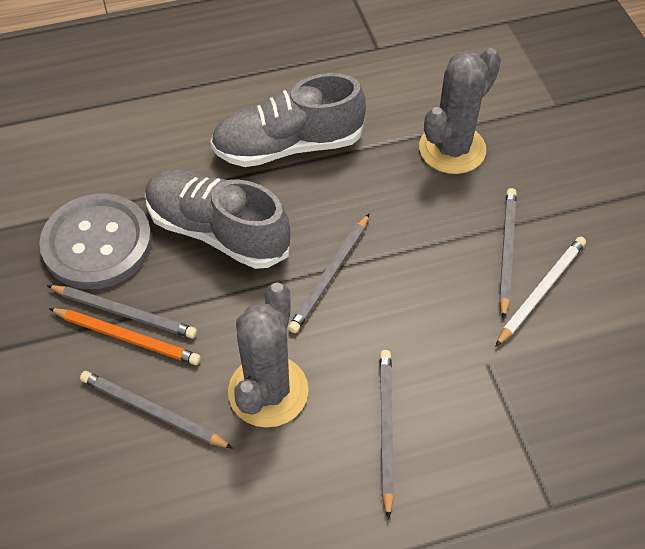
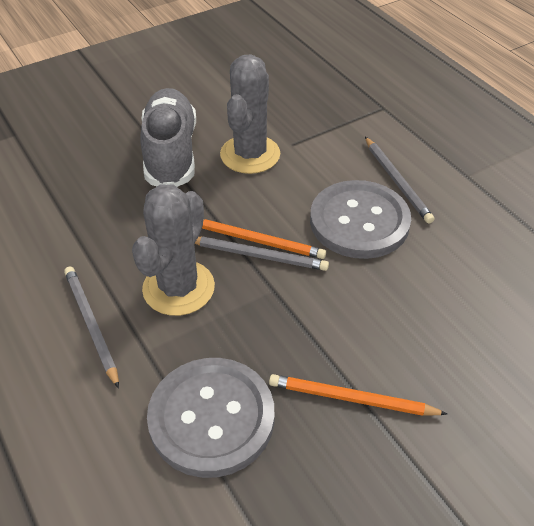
grey button: 1 -> 2
grey pencil: 5 -> 3
grey shoe: 2 -> 1
orange pencil: 1 -> 2
white pencil: 1 -> 0

